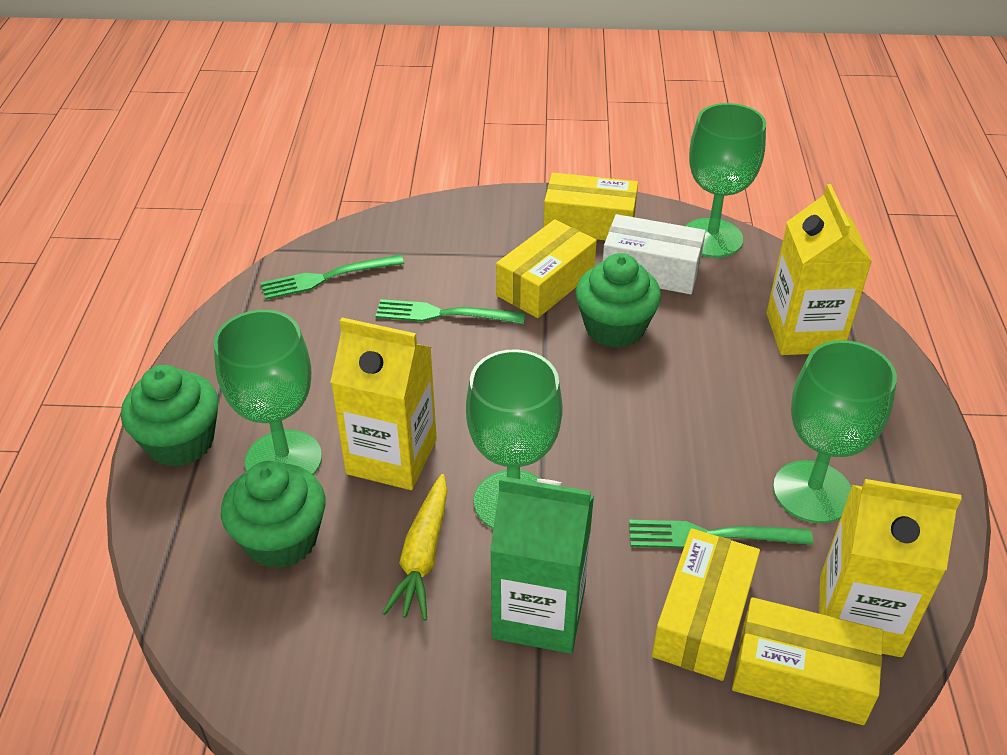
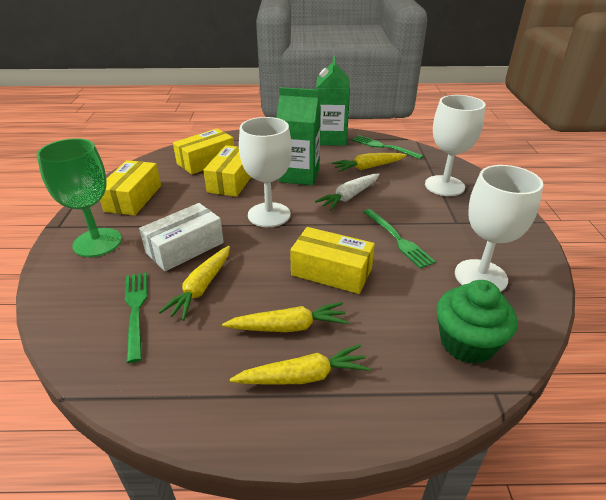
green carton: 1 -> 2
green cupcake: 3 -> 1
green goblet: 4 -> 1
white carrot: 0 -> 1
white goblet: 0 -> 3
yellow carrot: 1 -> 4
yellow carton: 3 -> 0

